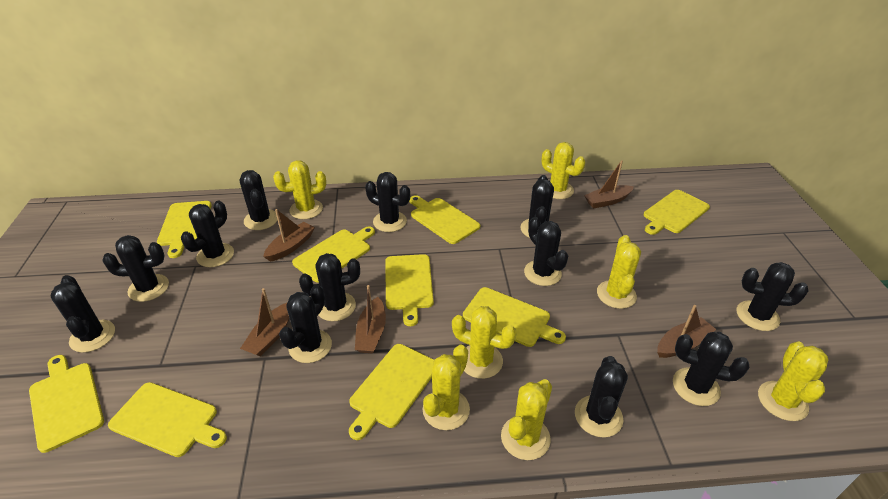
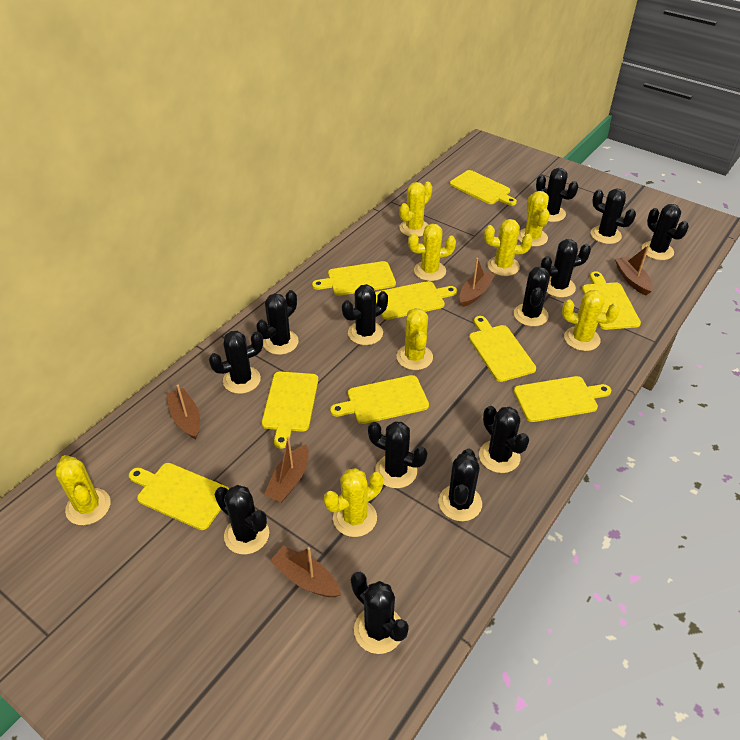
black cactus: 12 -> 13
yellow cactus: 7 -> 8

